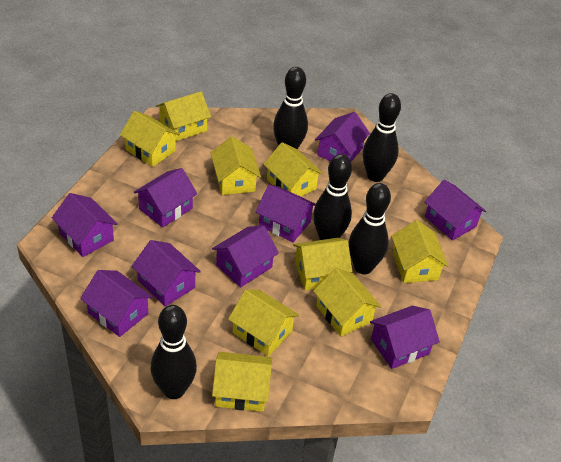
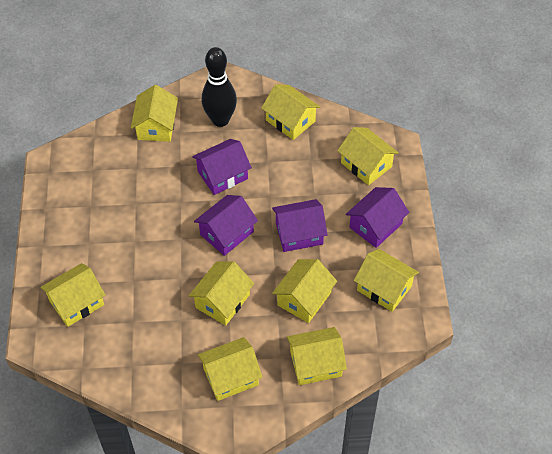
black bowling pin: 5 -> 1
purple house: 9 -> 4

